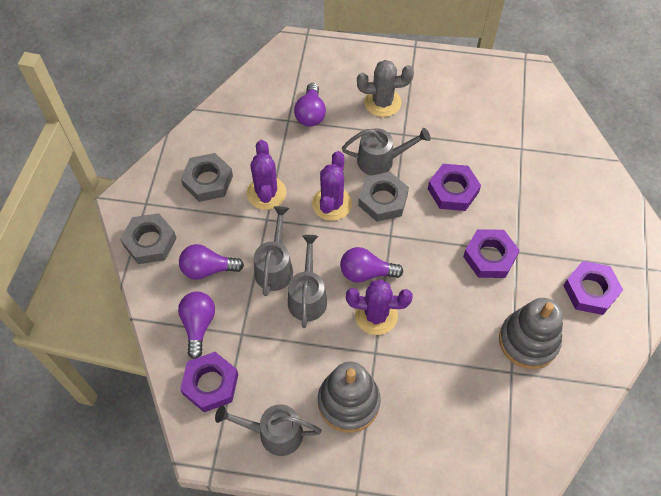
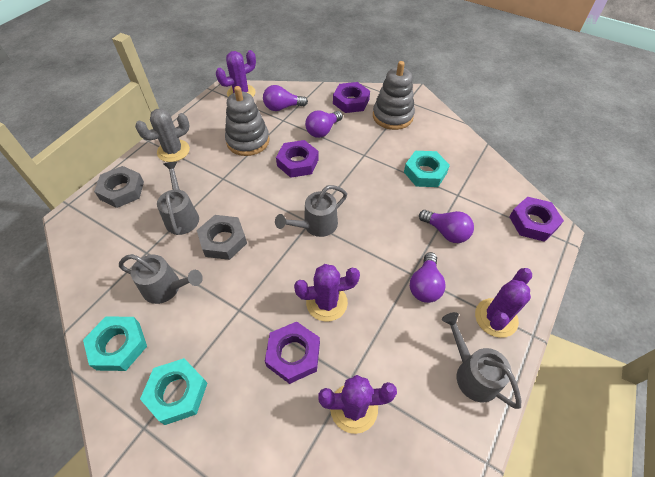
grey nut: 3 -> 2
purple cactus: 3 -> 4
turquoise nut: 0 -> 3

